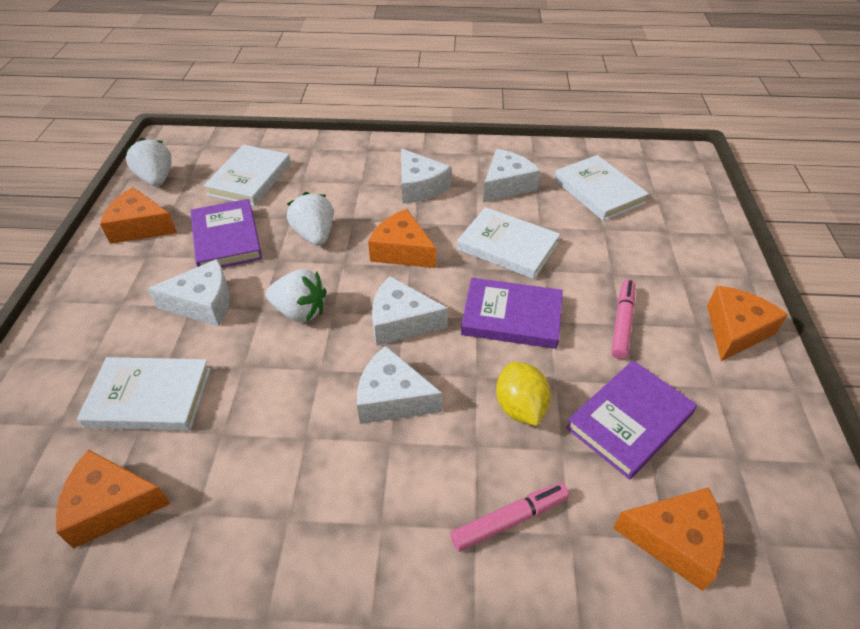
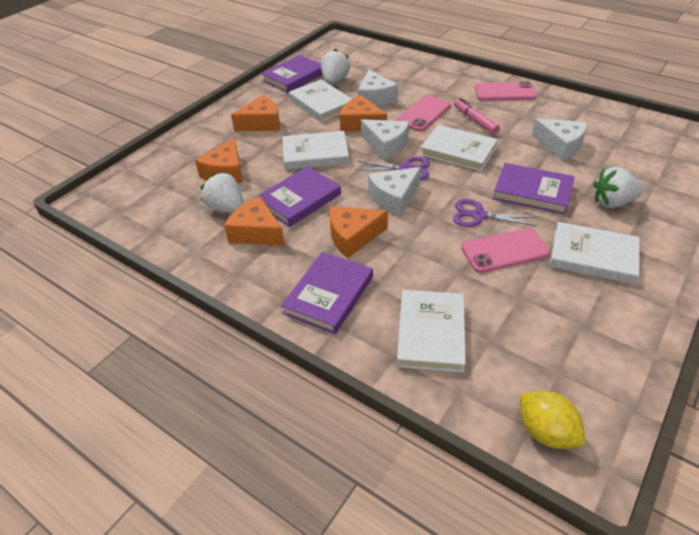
pink marker: 2 -> 1
pink phone: 0 -> 3
purple book: 3 -> 4
purple scissors: 0 -> 2
white book: 4 -> 5
white cheese: 5 -> 4

